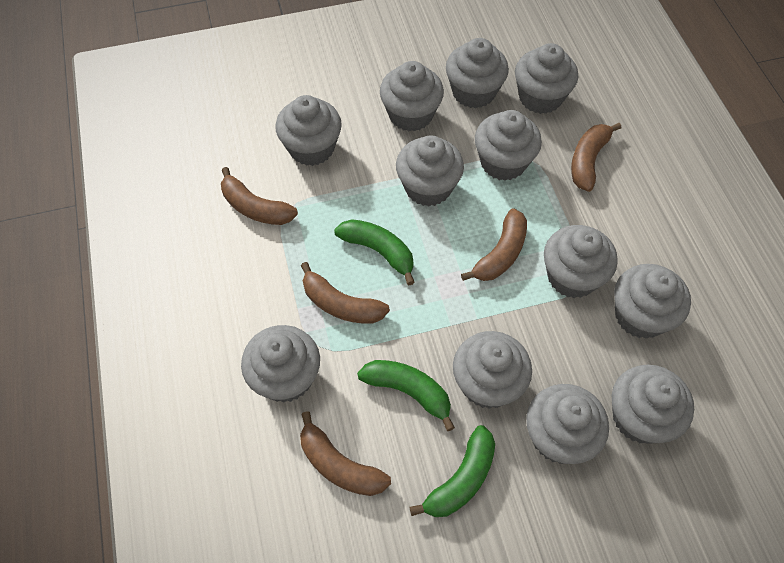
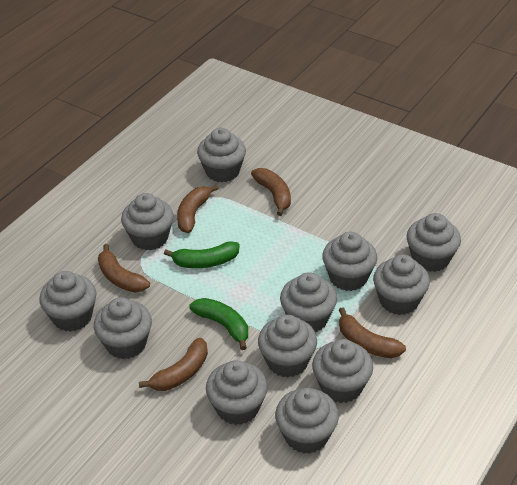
green banana: 3 -> 2

